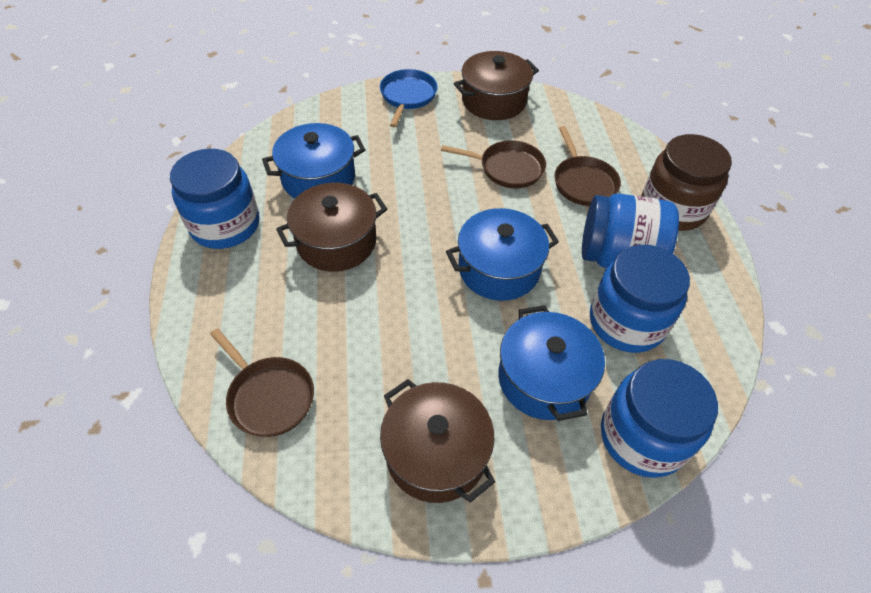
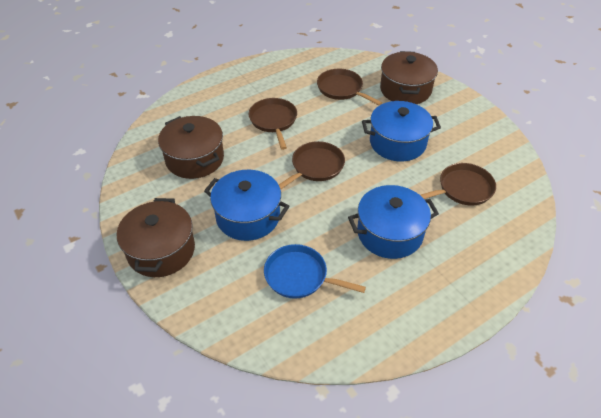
blue jar: 4 -> 0
brown jar: 1 -> 0
brown pan: 3 -> 4

